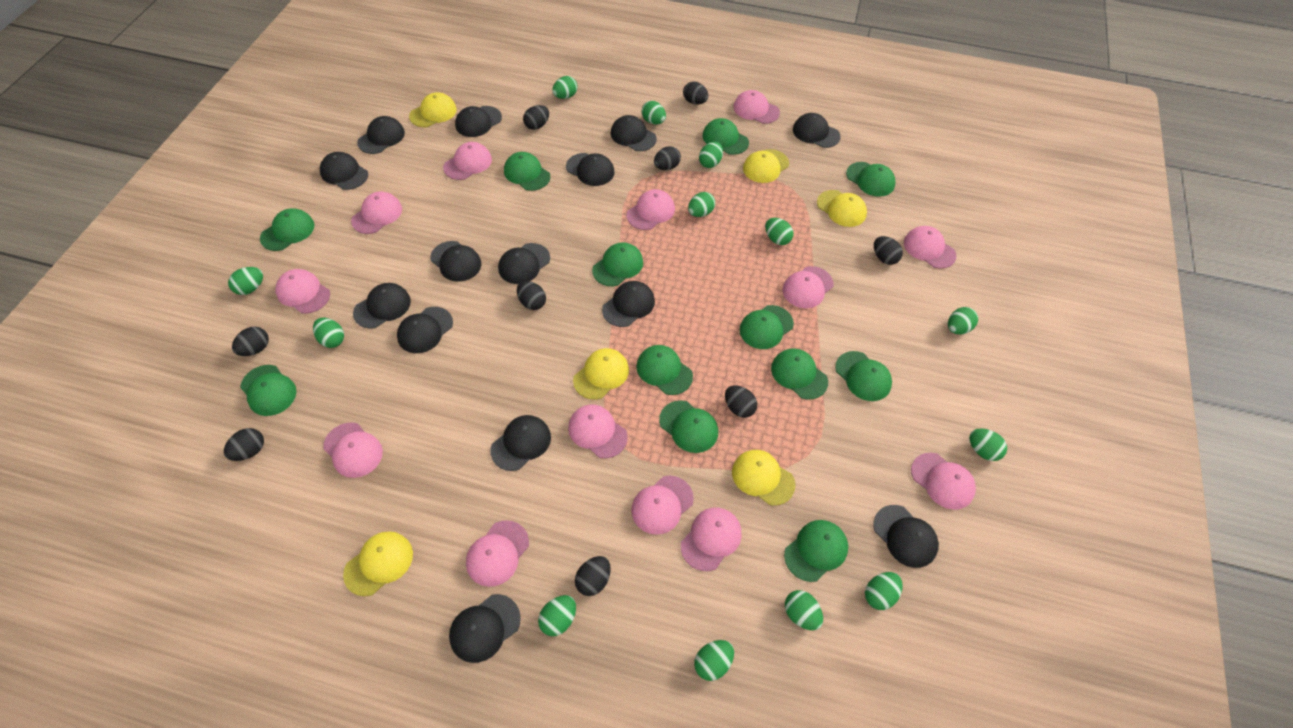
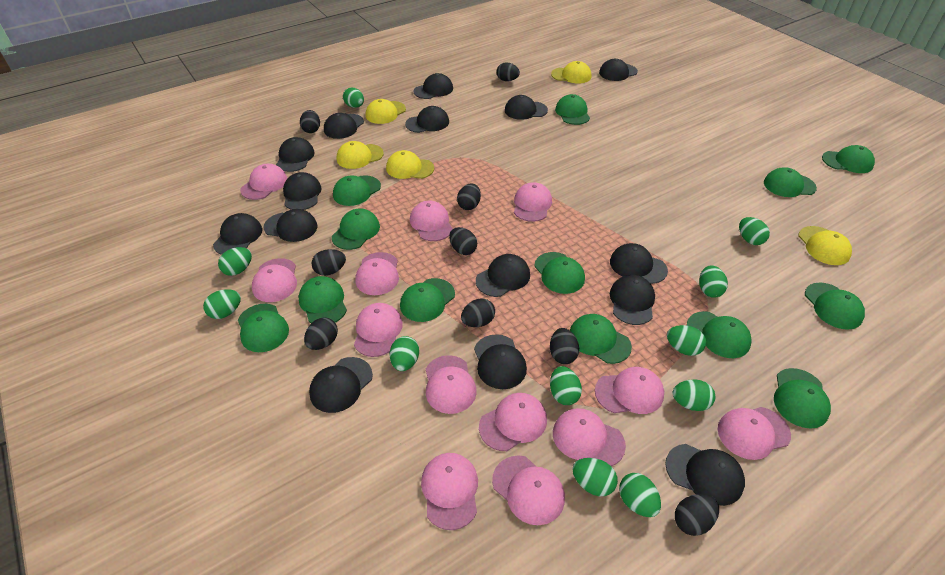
black cap: 14 -> 15
green cap: 12 -> 13
green egg: 13 -> 11
yellow cap: 6 -> 5

